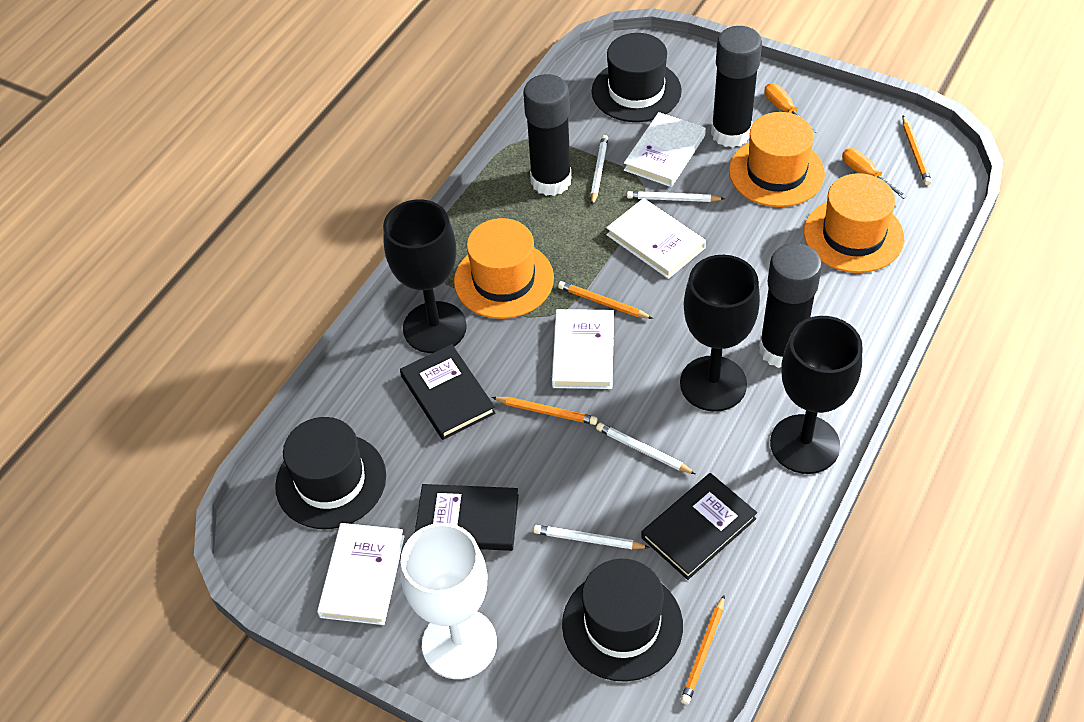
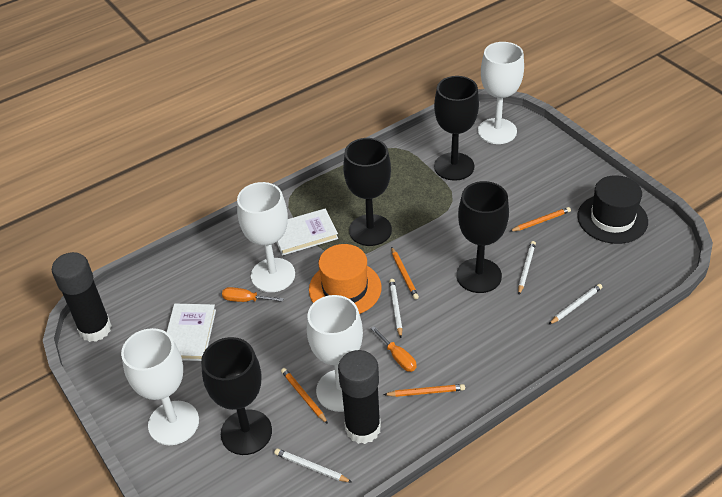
black book: 3 -> 0
black glue stick: 3 -> 2
black goblet: 3 -> 4
black hat: 3 -> 1
orange hat: 3 -> 1
white book: 4 -> 2
white goblet: 1 -> 4

